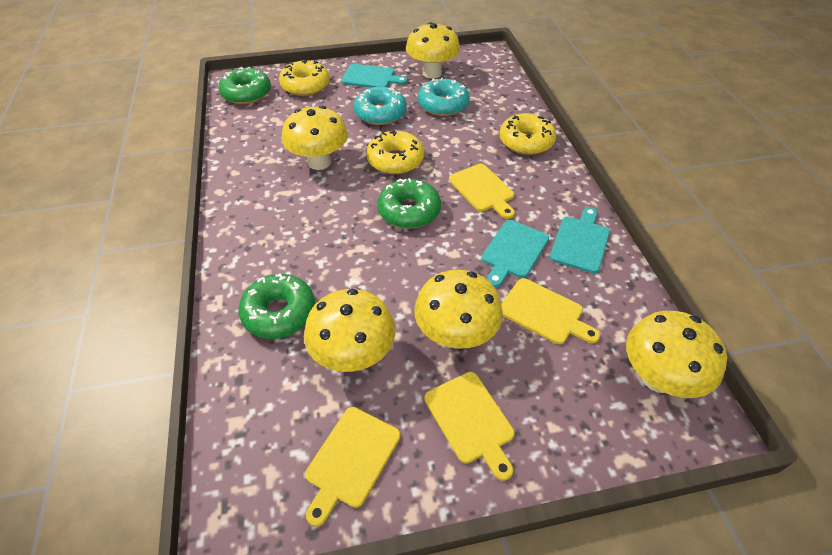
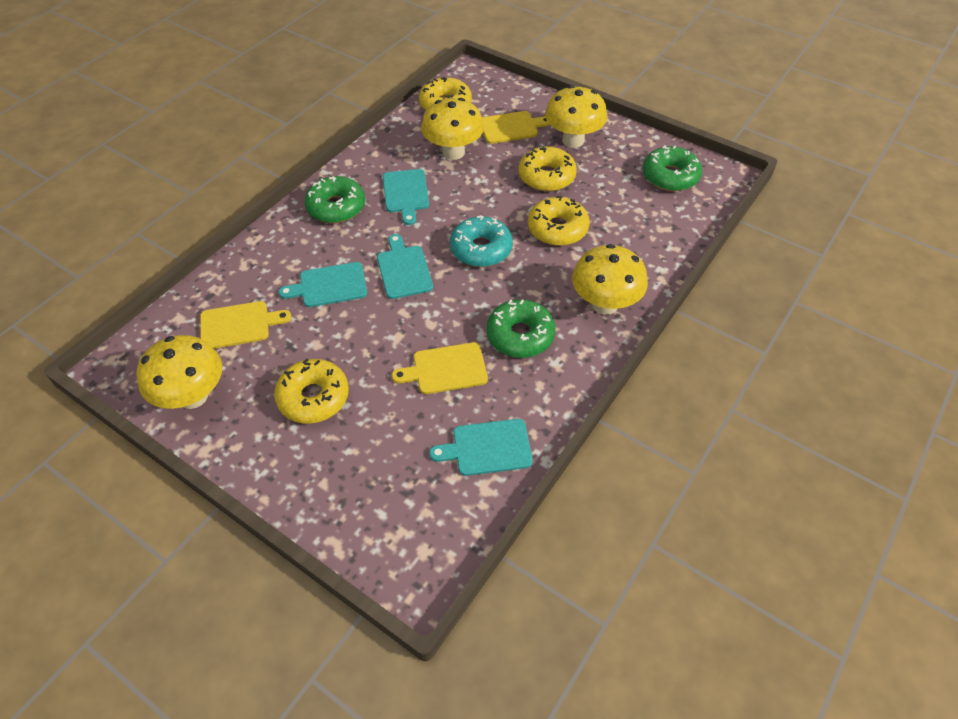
turquoise cutting board: 3 -> 4
turquoise donut: 2 -> 1
yellow cutting board: 4 -> 3
yellow donut: 3 -> 4
yellow mushroom: 5 -> 4

